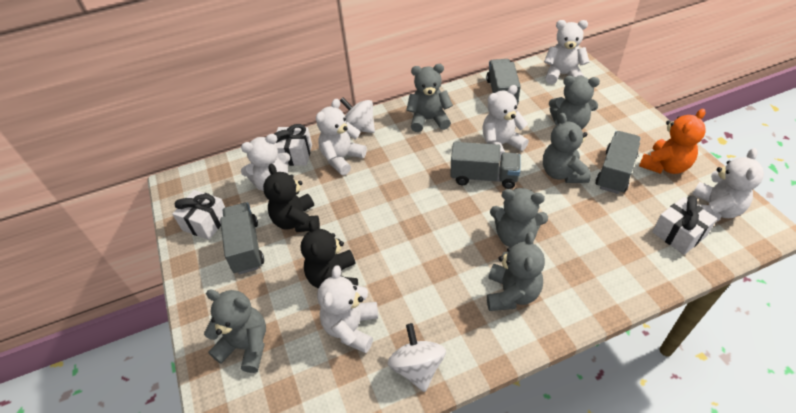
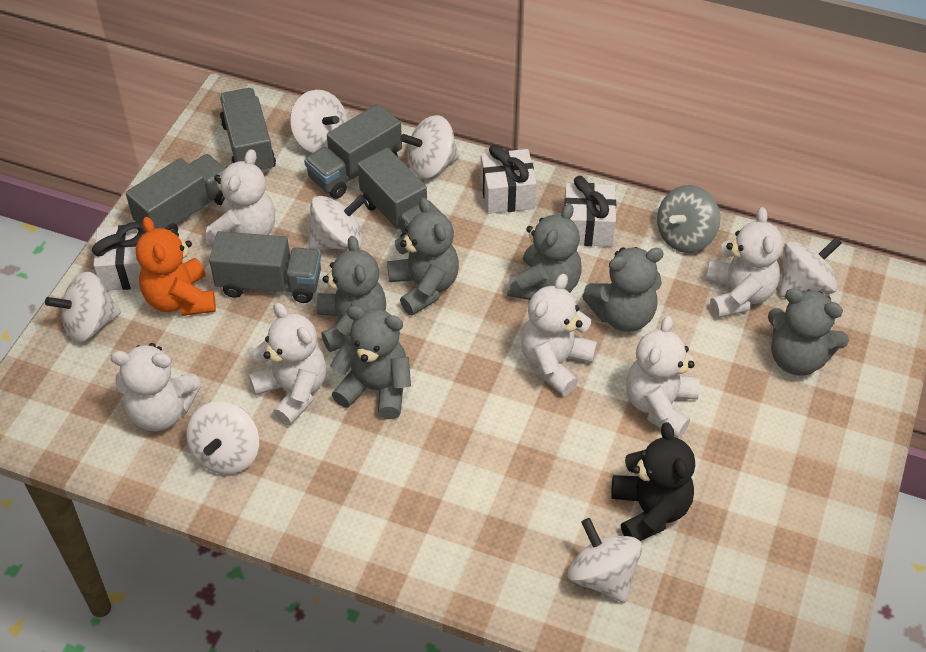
black teddy bear: 2 -> 1
grey spinning top: 0 -> 1
grey truck: 4 -> 5
white spinning top: 2 -> 7

